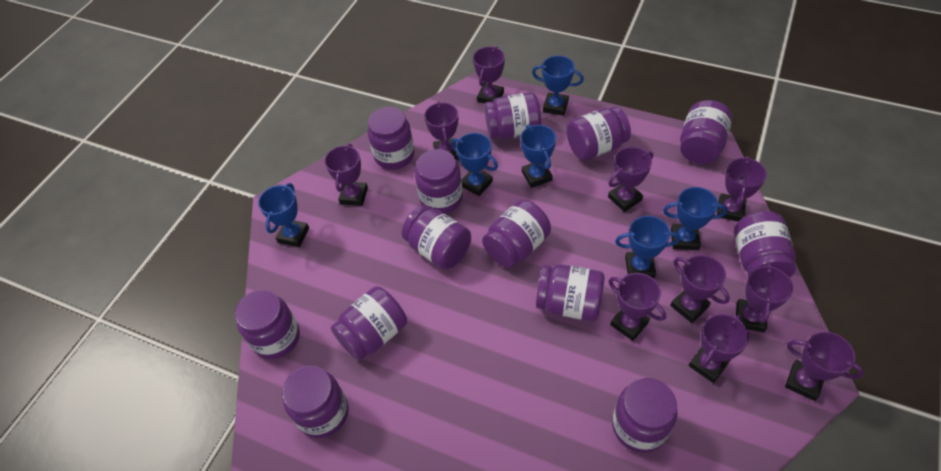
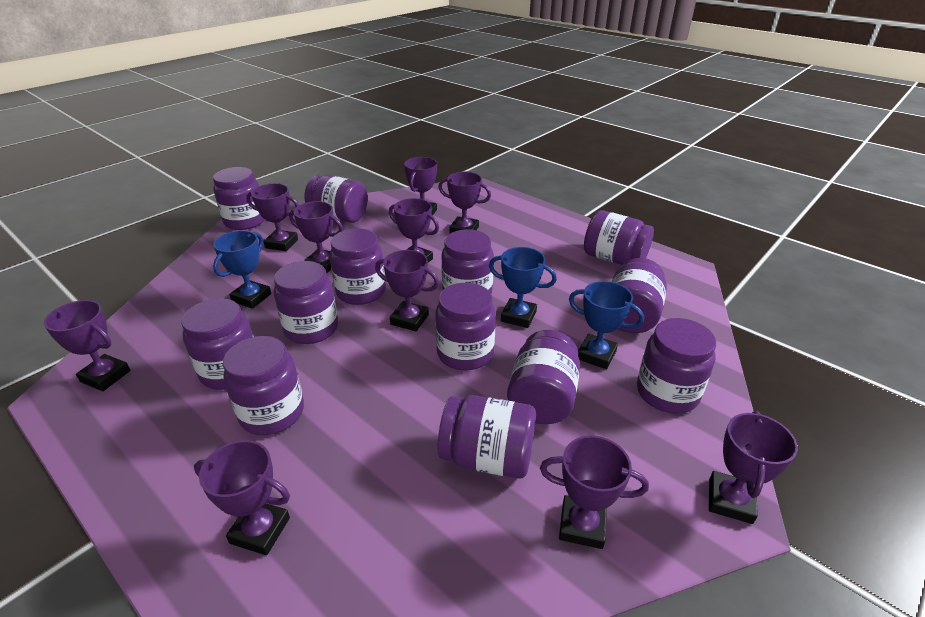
blue trophy: 6 -> 3

